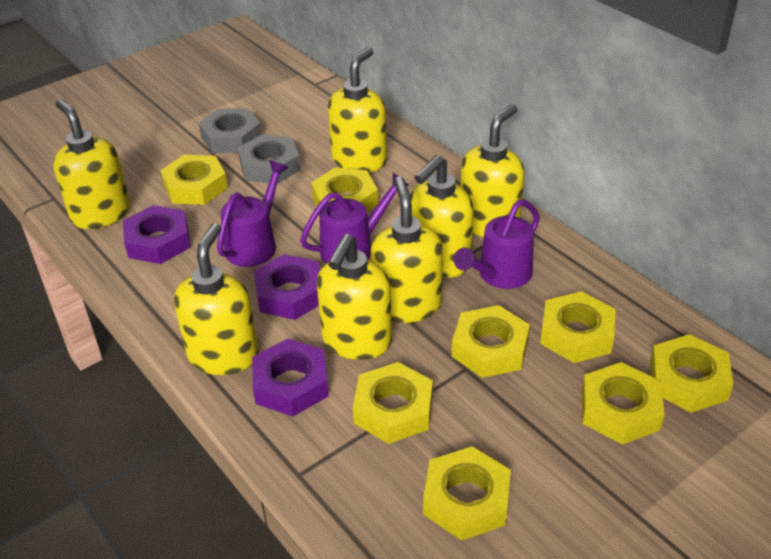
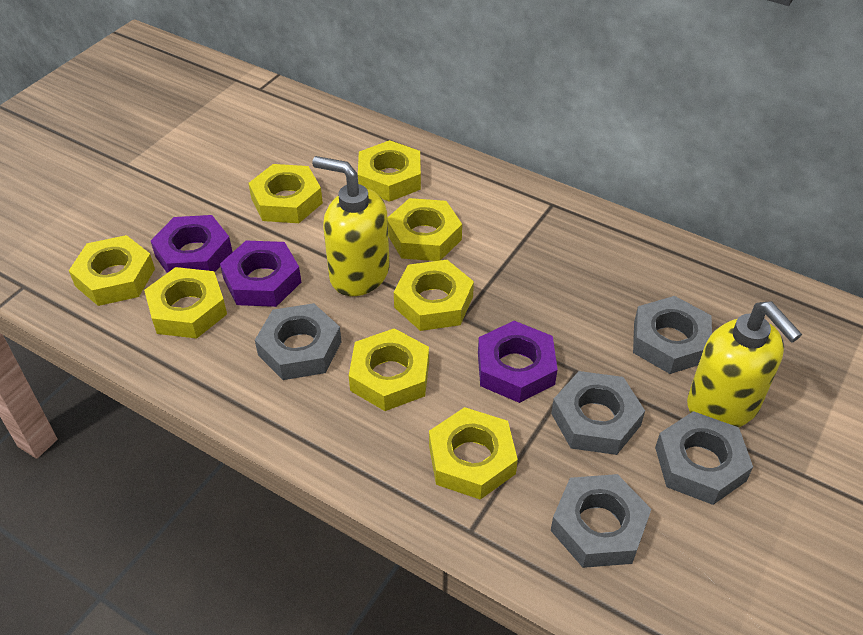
grey nut: 2 -> 5
purple watering can: 3 -> 0
yellow soap dispenser: 7 -> 2

